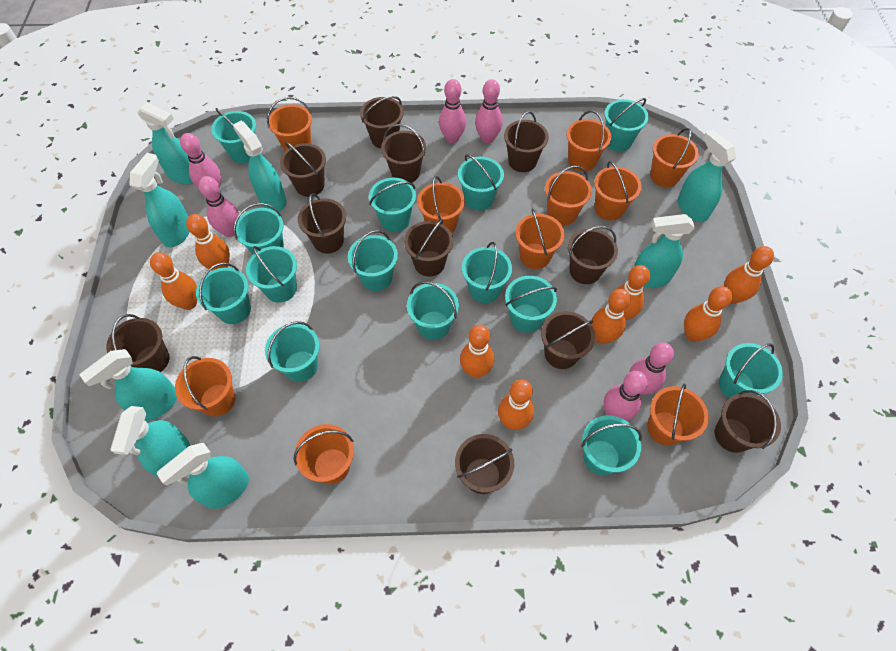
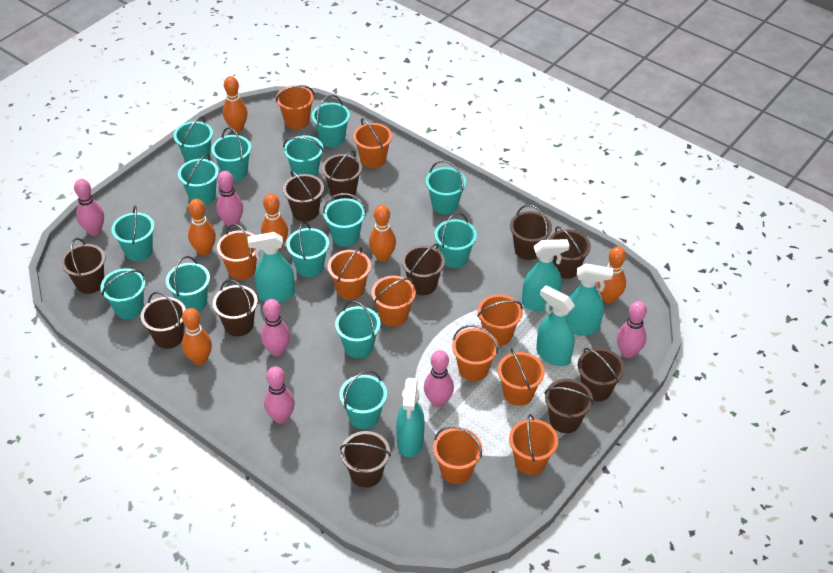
orange bowling pin: 8 -> 6
turquoise spray bottle: 8 -> 5

